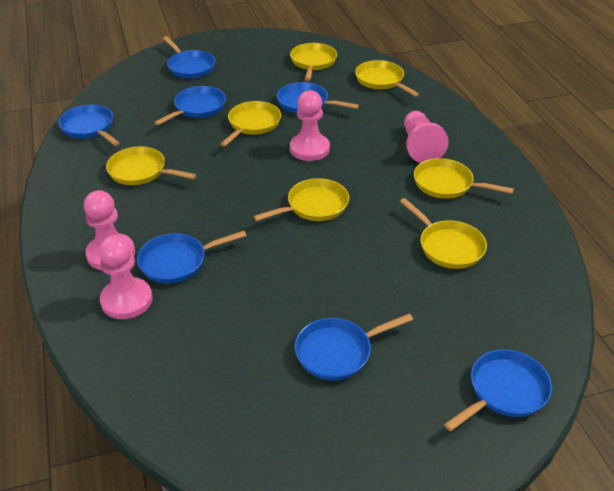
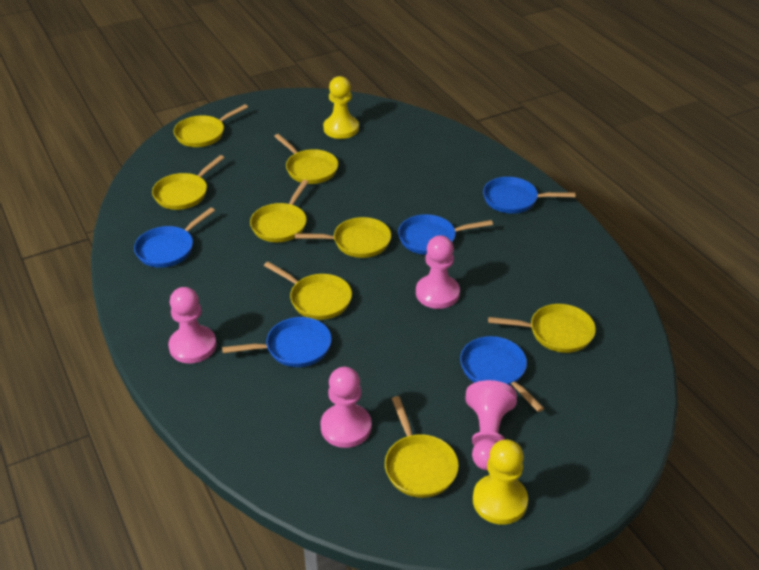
blue pan: 7 -> 5
yellow pan: 7 -> 8
yellow pawn: 0 -> 2

